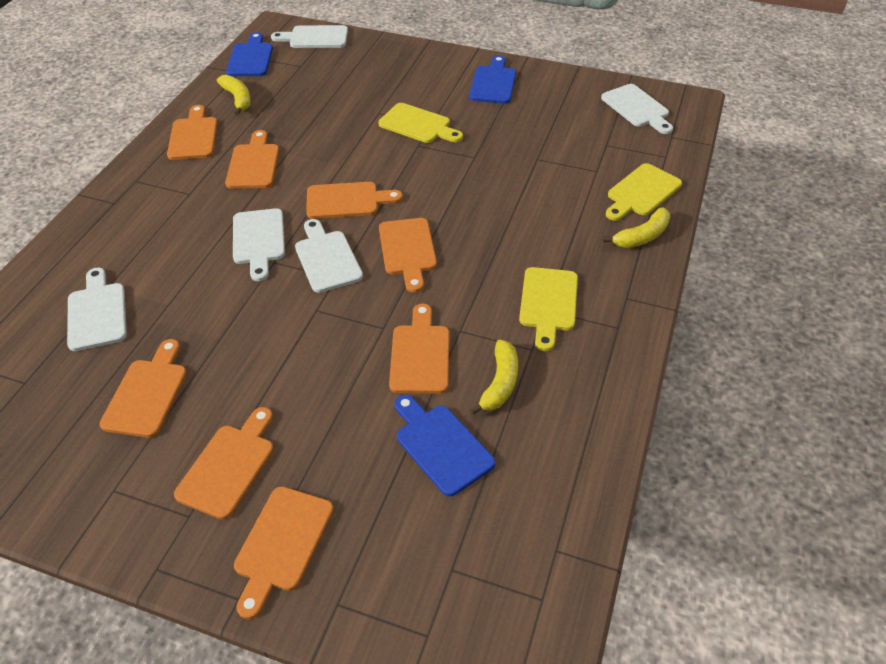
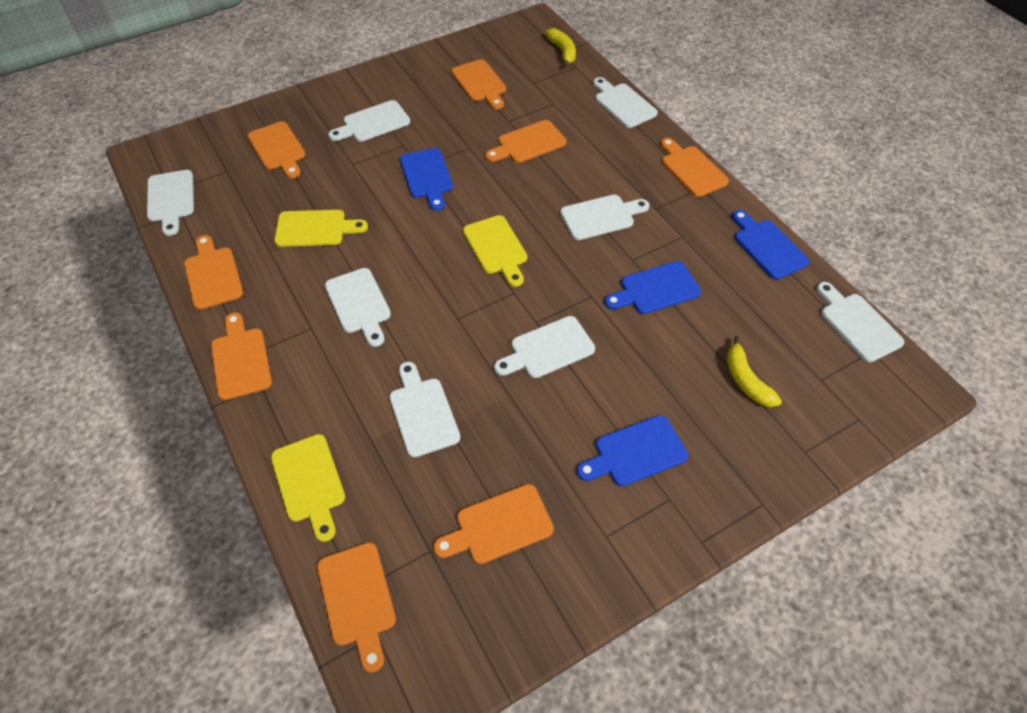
blue cutting board: 3 -> 4
white cutting board: 5 -> 8
yellow banana: 3 -> 2

